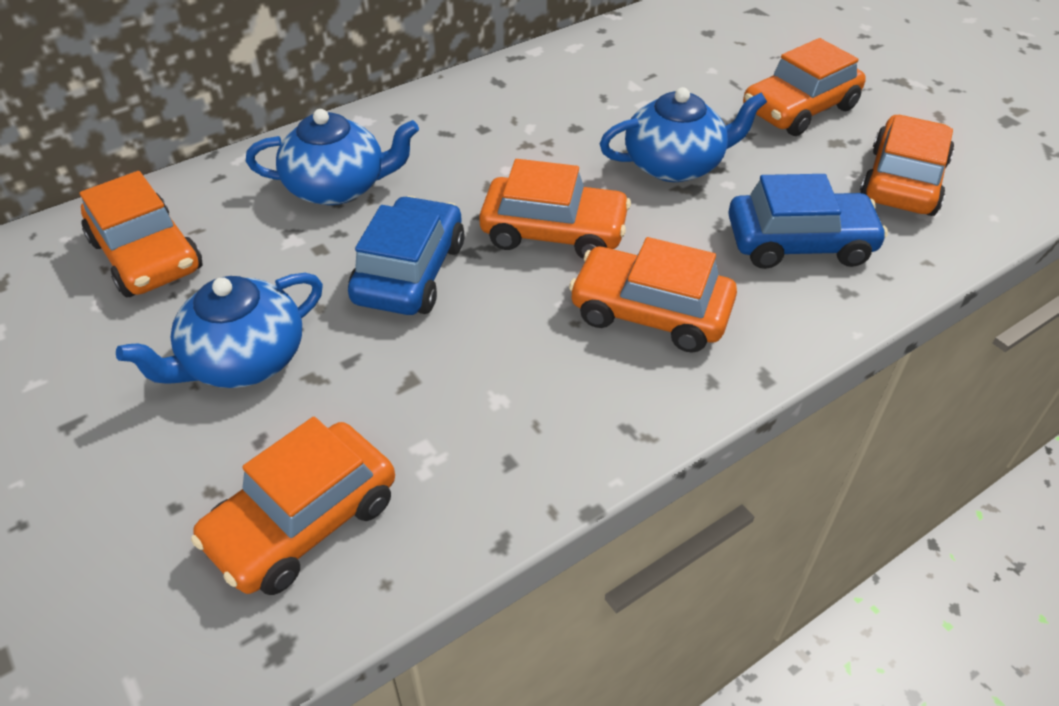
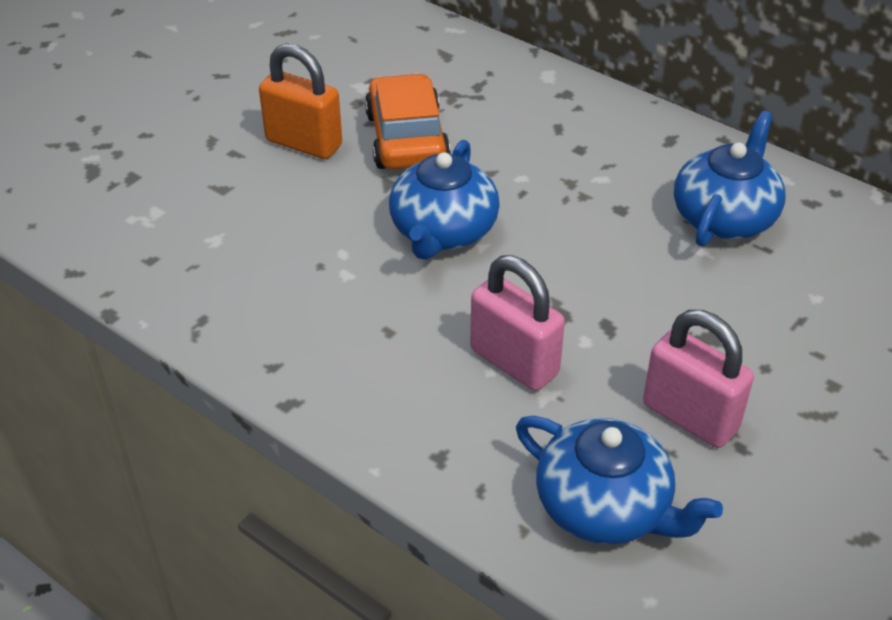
blue car: 2 -> 0
orange car: 6 -> 1
orange padlock: 0 -> 1
pink padlock: 0 -> 2

